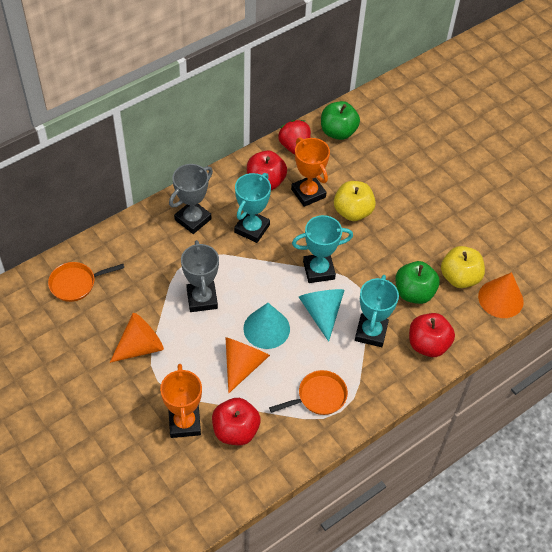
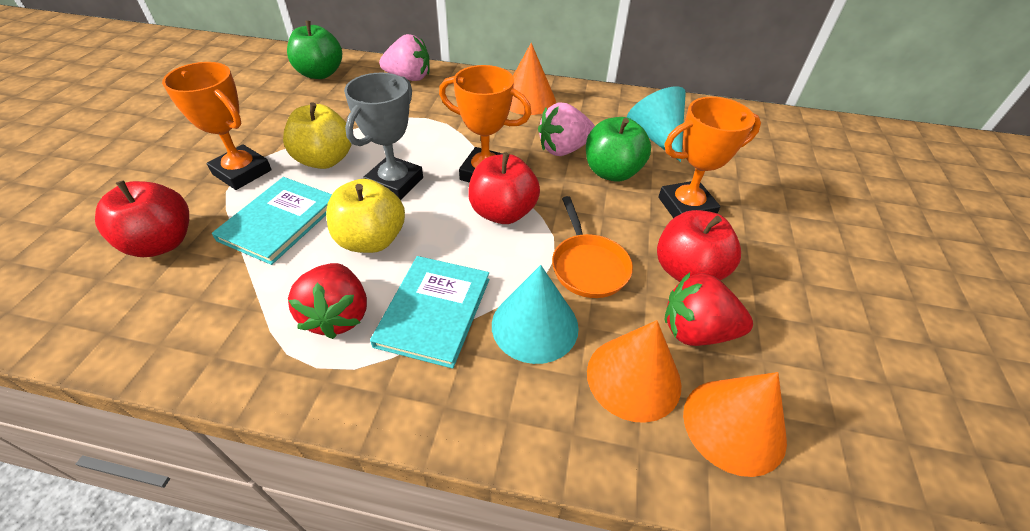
grey trophy: 2 -> 1
orange pan: 2 -> 1
orange trophy: 2 -> 3
pink strawberry: 0 -> 2
red strawberry: 1 -> 2
turquoise book: 0 -> 2
turquoise trophy: 3 -> 0

